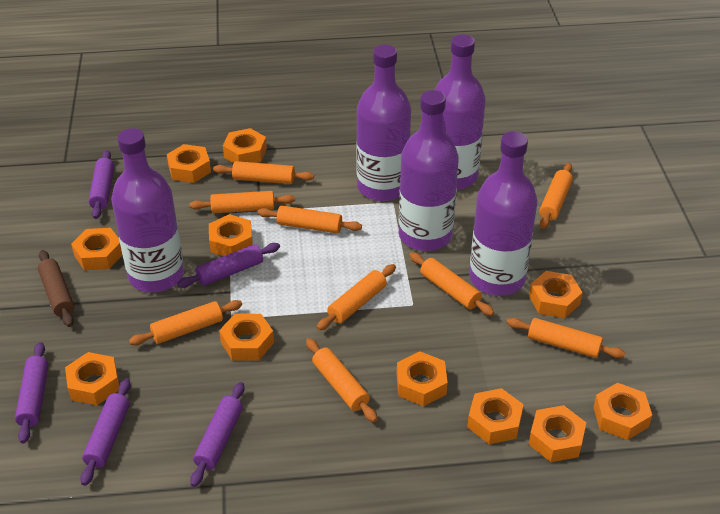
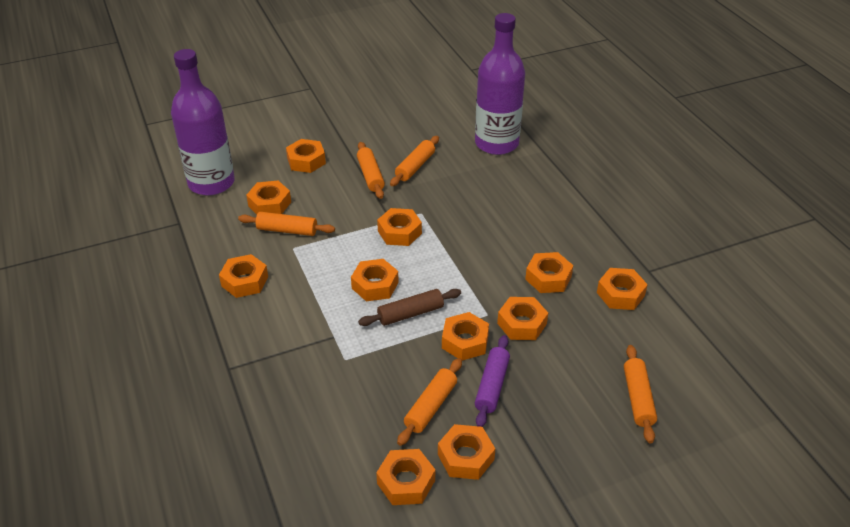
orange rolling pin: 9 -> 5
purple bottle: 5 -> 2
purple rolling pin: 5 -> 1

